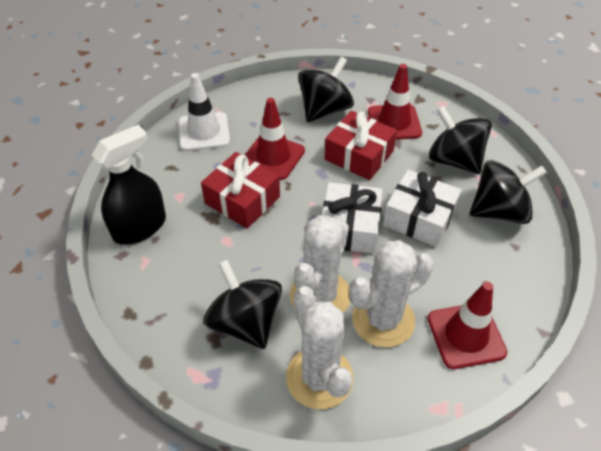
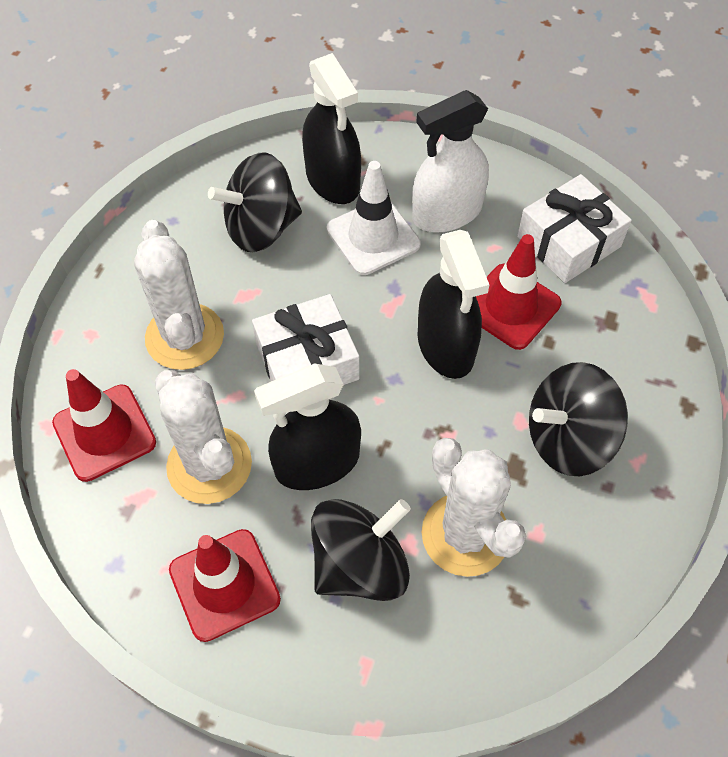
black spinning top: 4 -> 3
black spray bottle: 1 -> 3
red gift: 2 -> 0
white spray bottle: 0 -> 1

